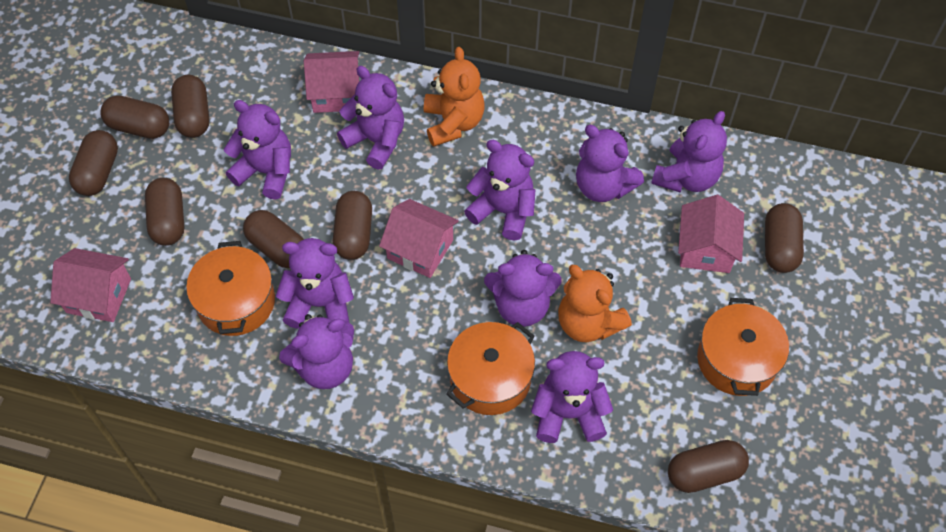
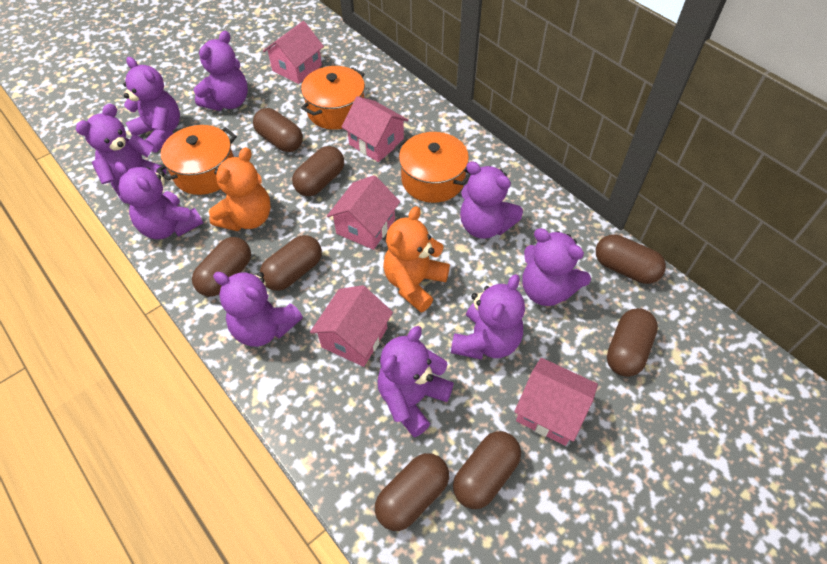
pink house: 4 -> 5

